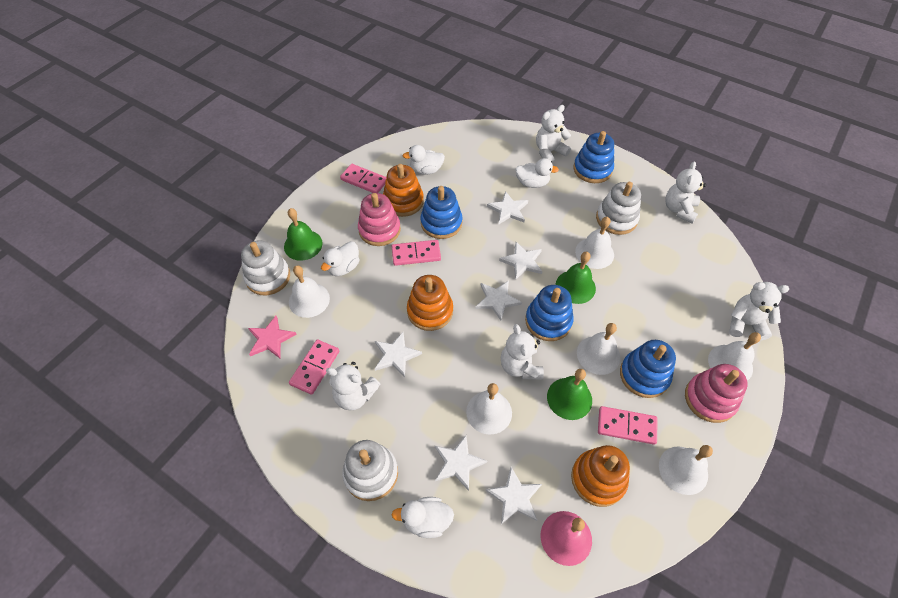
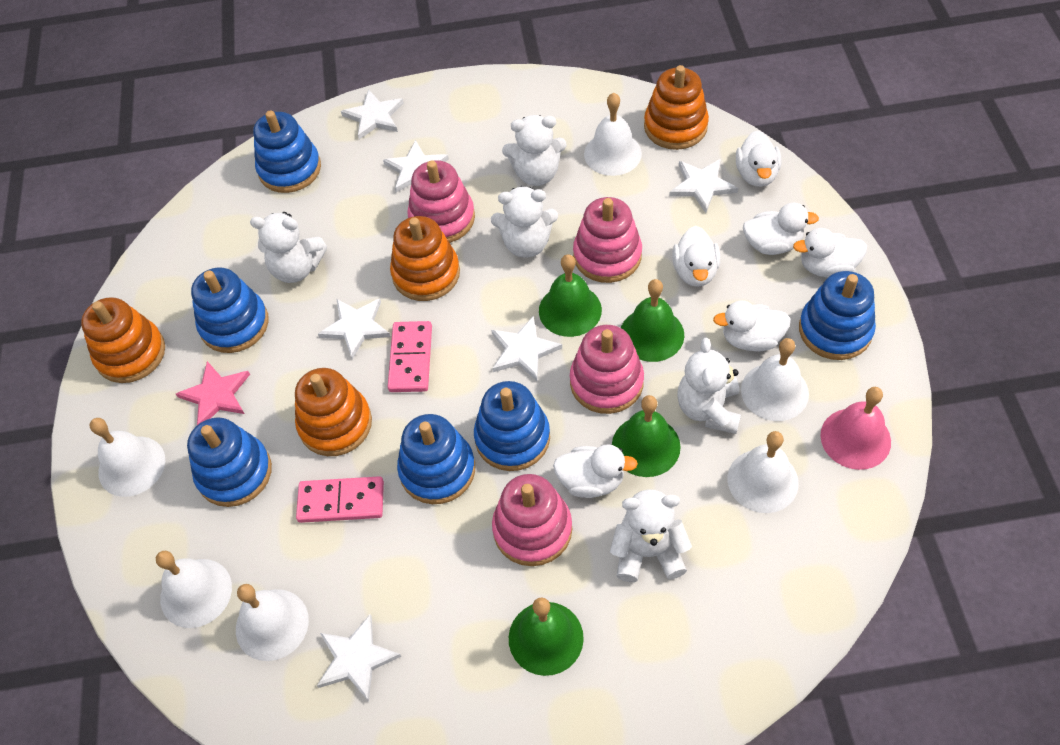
blue stacking toy: 4 -> 6
green bell: 3 -> 4
orange stacking toy: 3 -> 4
pink domino: 4 -> 2
pink stacking toy: 2 -> 4
white duck: 4 -> 6
white stacking toy: 3 -> 0

